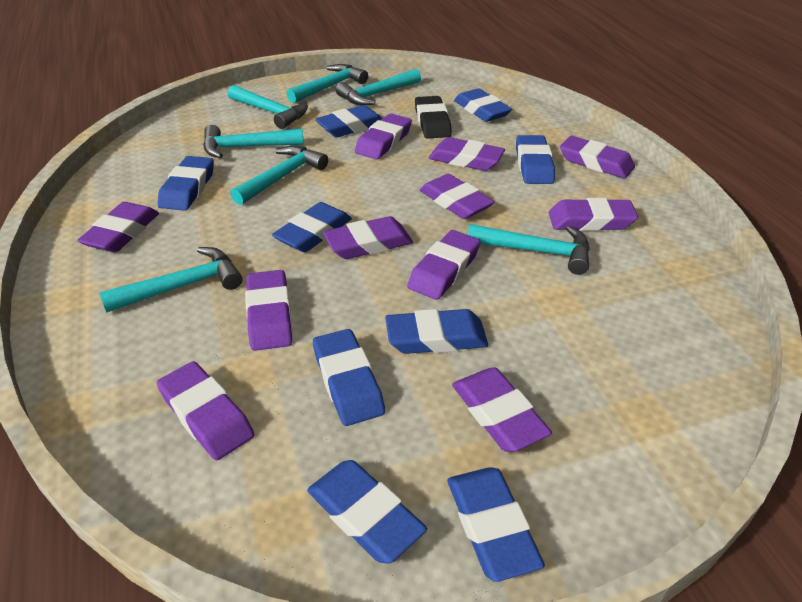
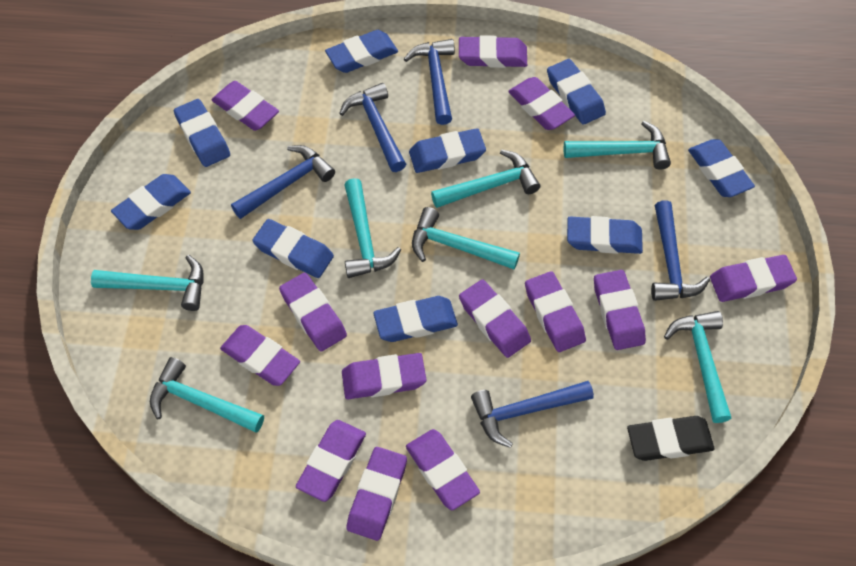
blue hammer: 0 -> 5
purple eraser: 11 -> 13

